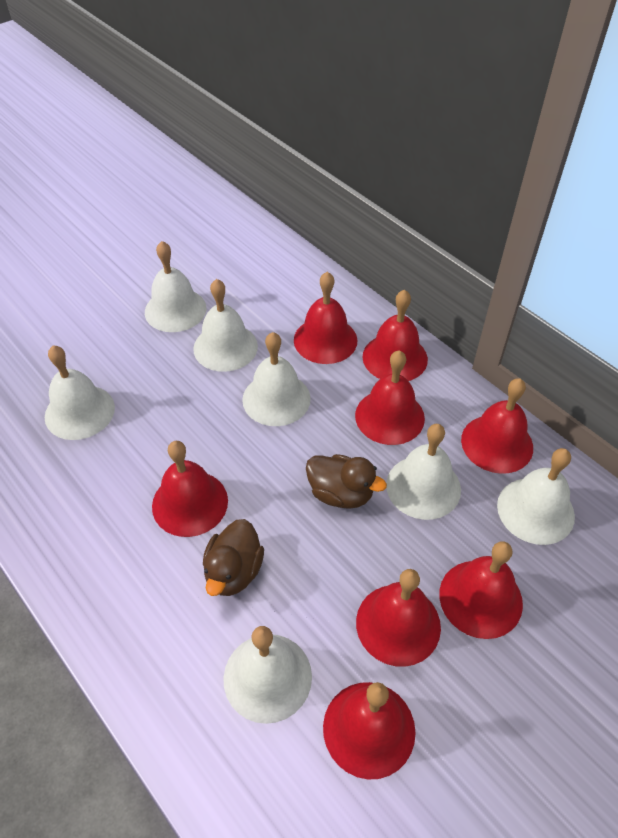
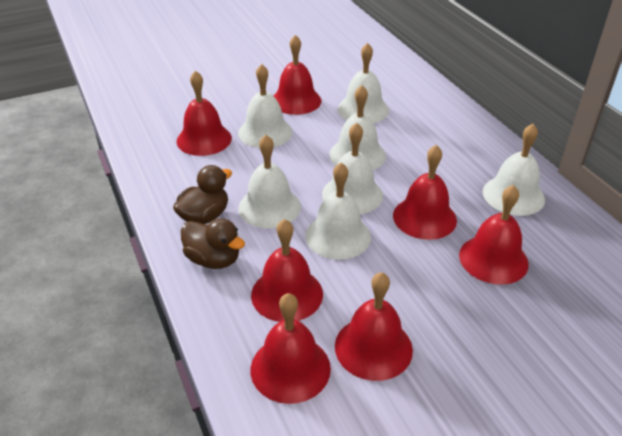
red bell: 8 -> 7

